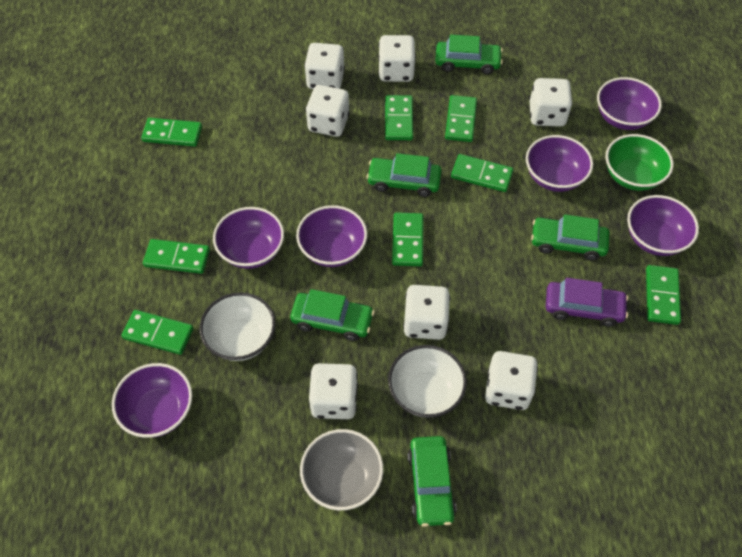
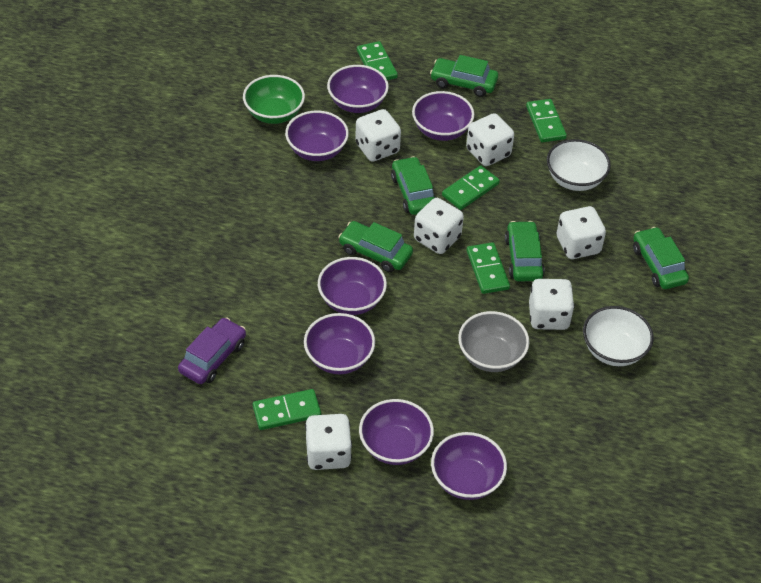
green domino: 8 -> 5
purple bowl: 6 -> 7
white dice: 7 -> 6

